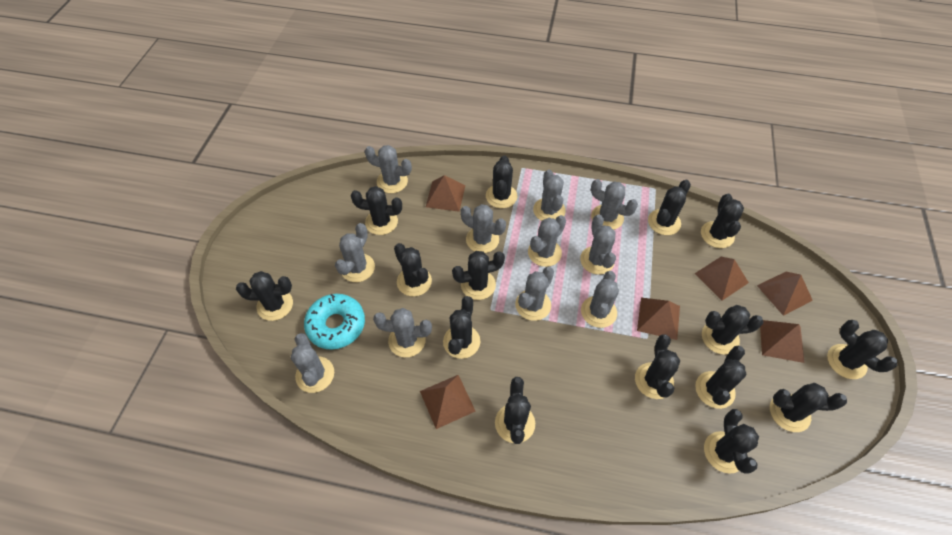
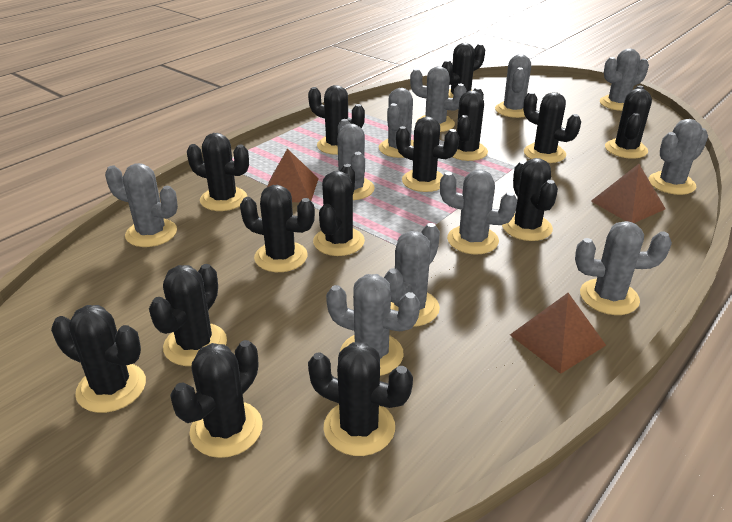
black cactus: 15 -> 14
brown pyramid: 6 -> 3
turquoise donut: 1 -> 0

